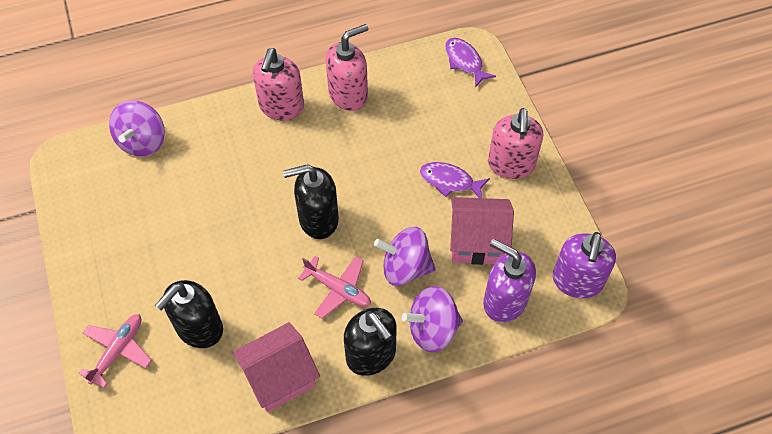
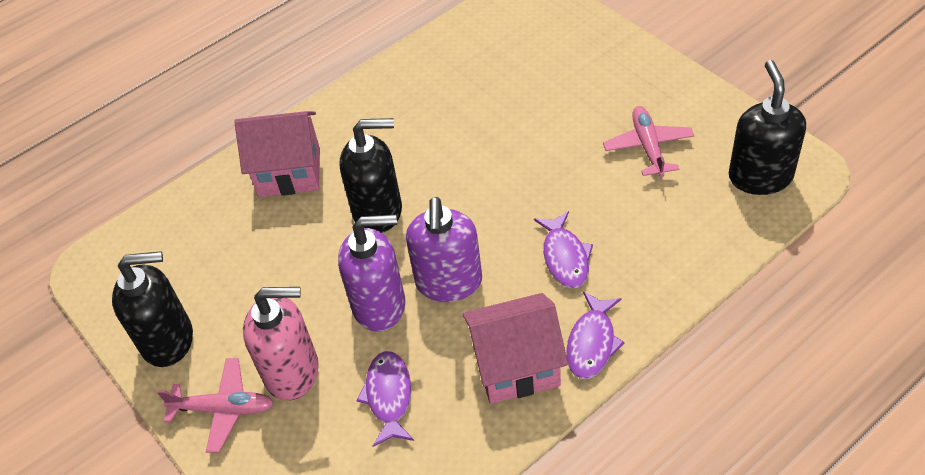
pink soap dispenser: 3 -> 1
purple fish: 2 -> 3
purple spinning top: 3 -> 0

